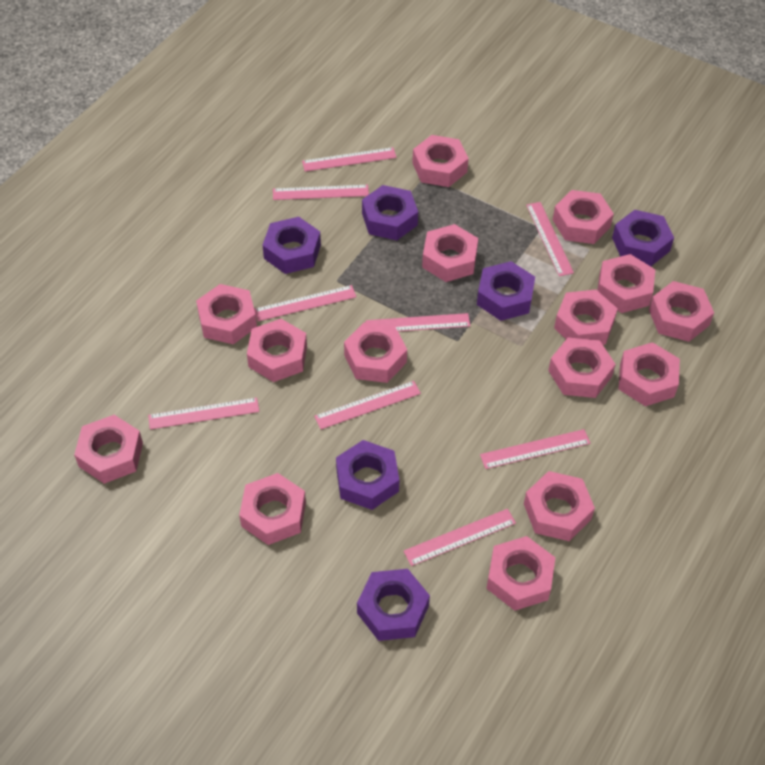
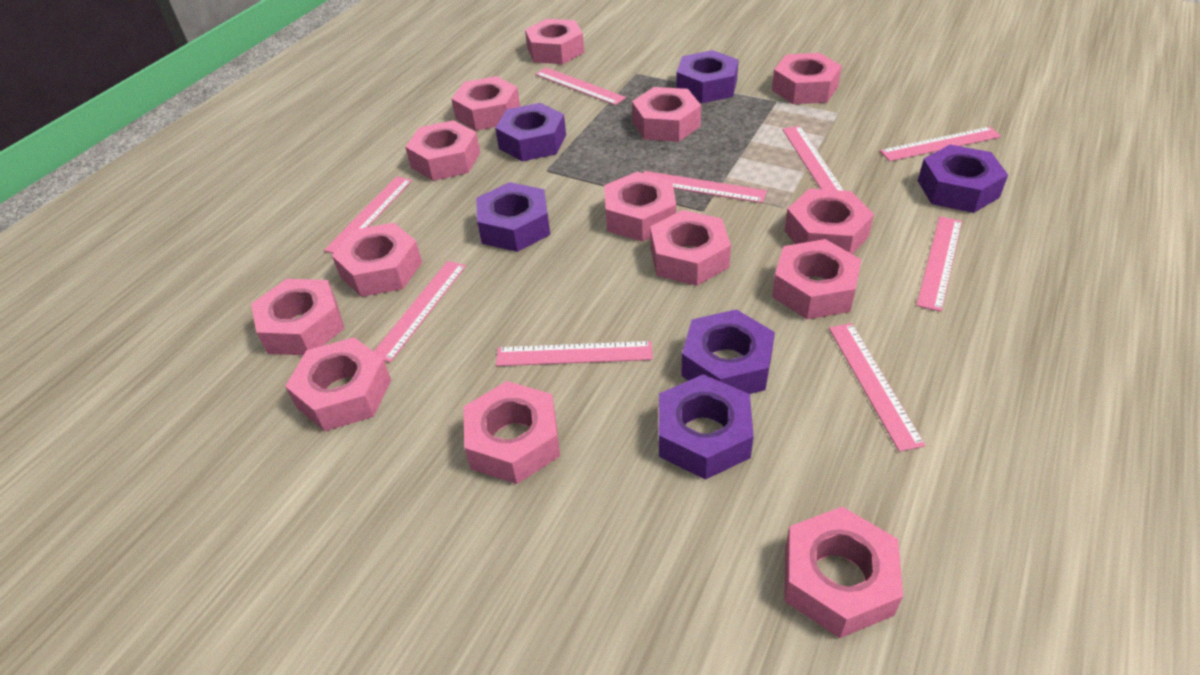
pink nut: 15 -> 14

